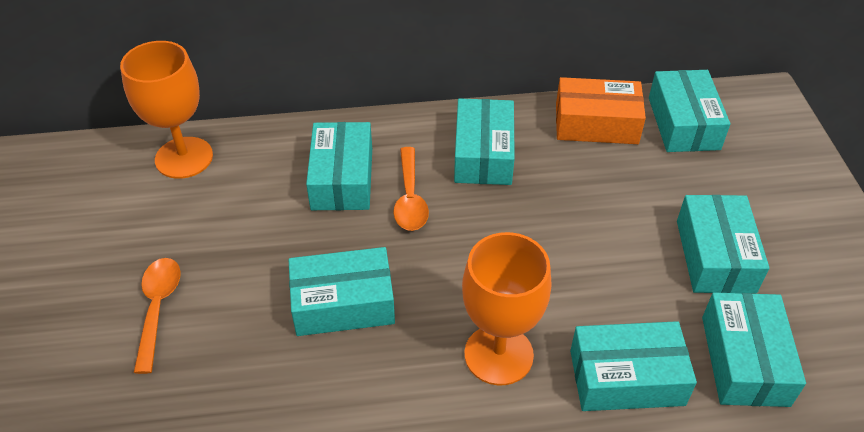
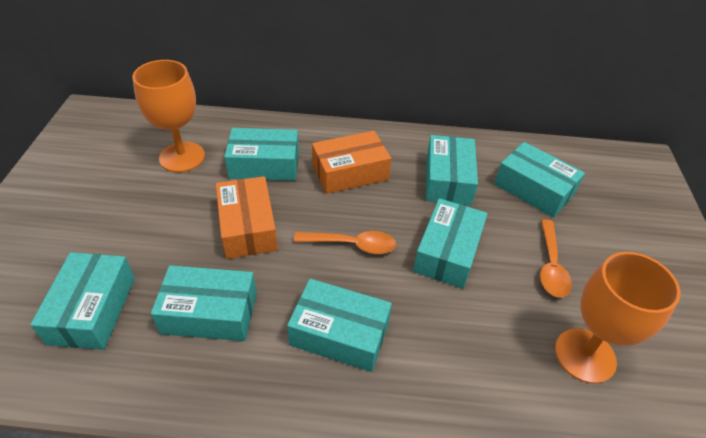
orange box: 1 -> 2

